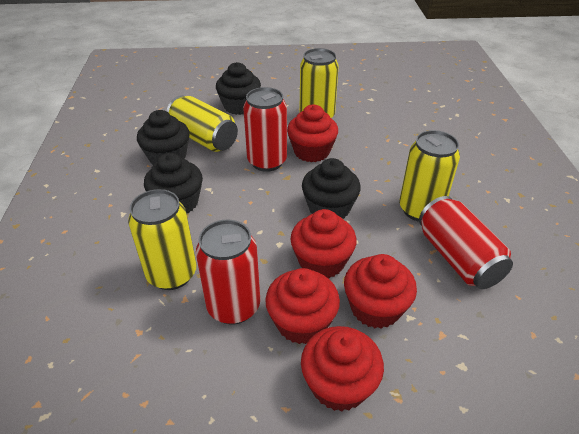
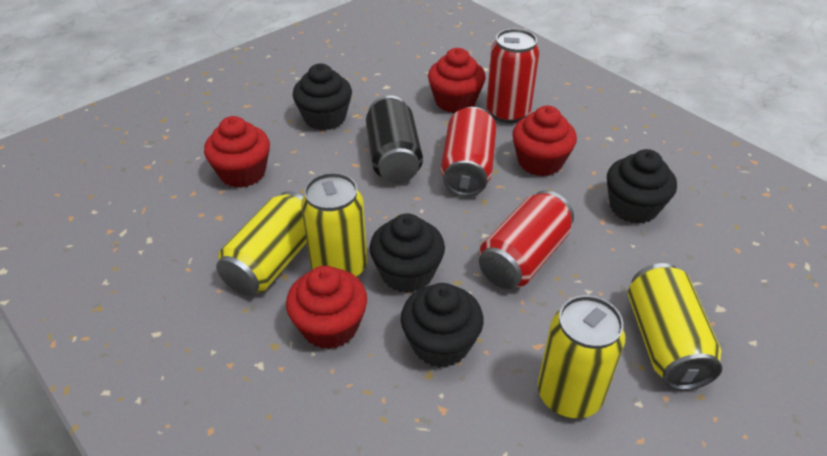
black can: 0 -> 1
red cupcake: 5 -> 4

